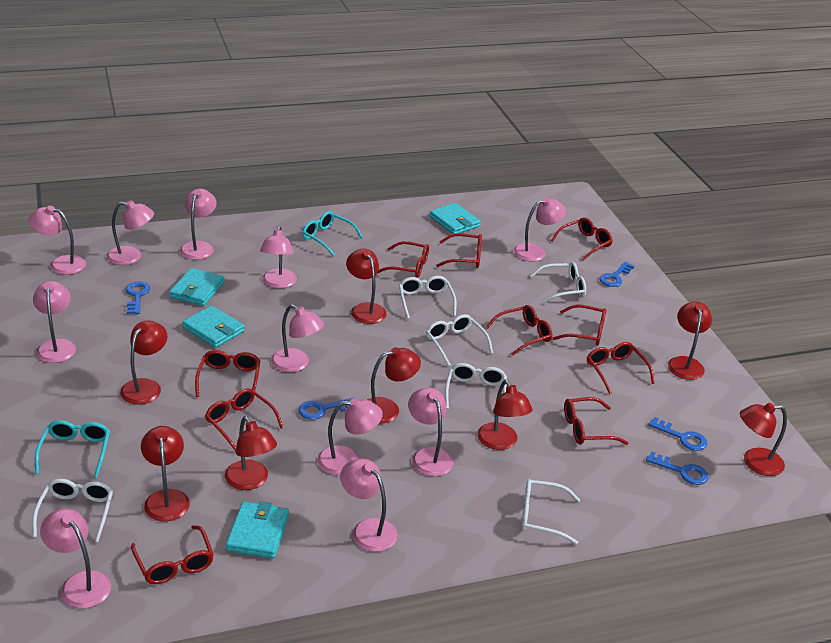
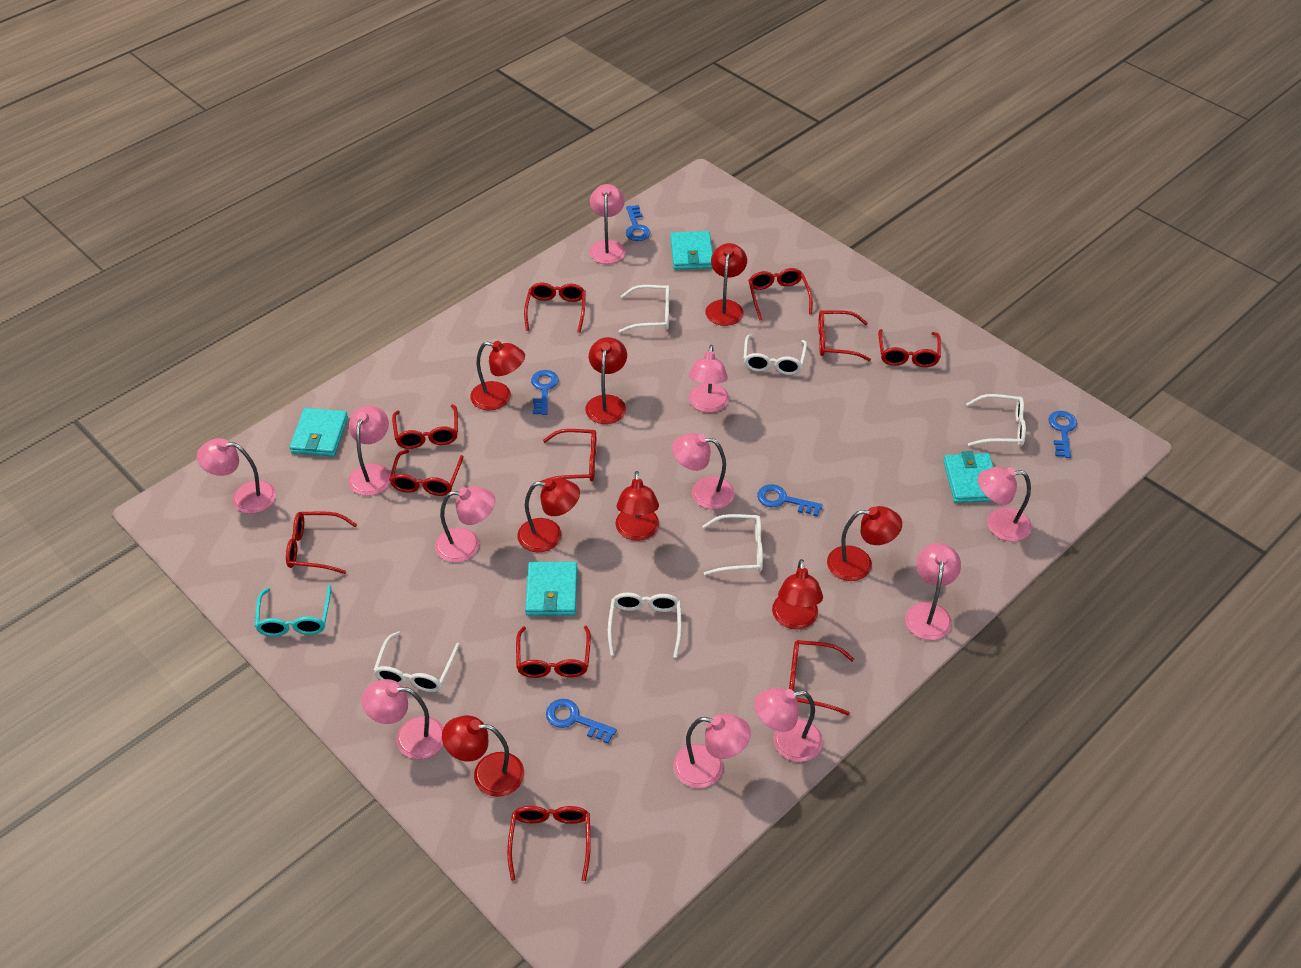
red glasses: 10 -> 11
turquoise glasses: 2 -> 1

